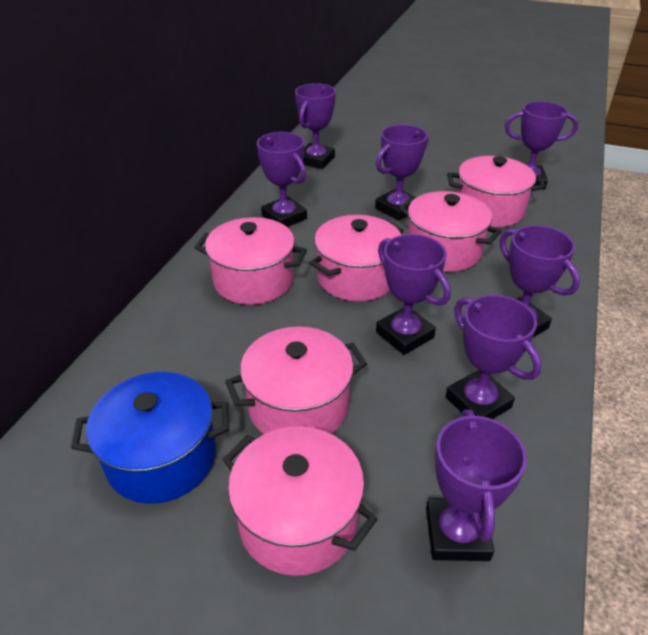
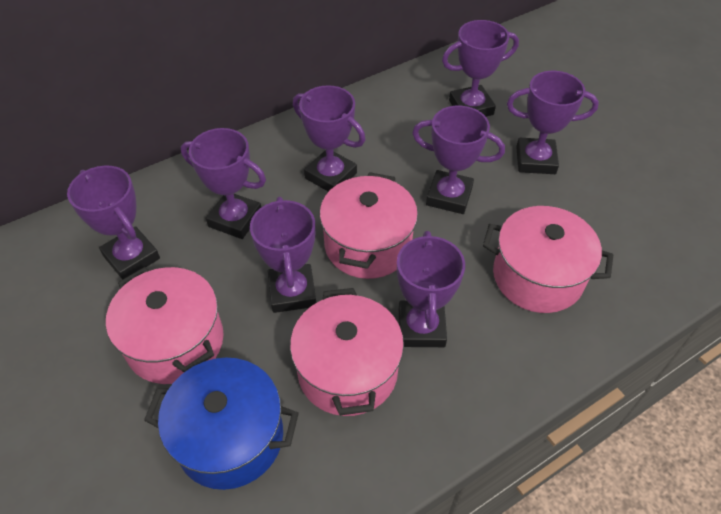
pink pot: 6 -> 4

